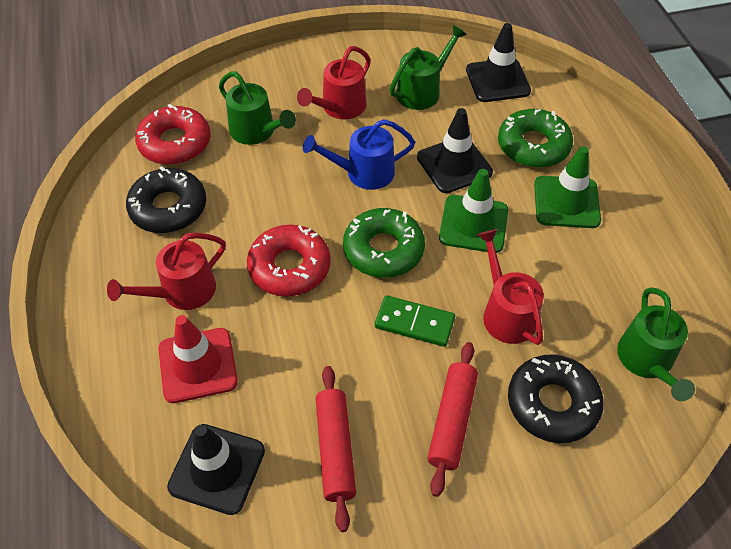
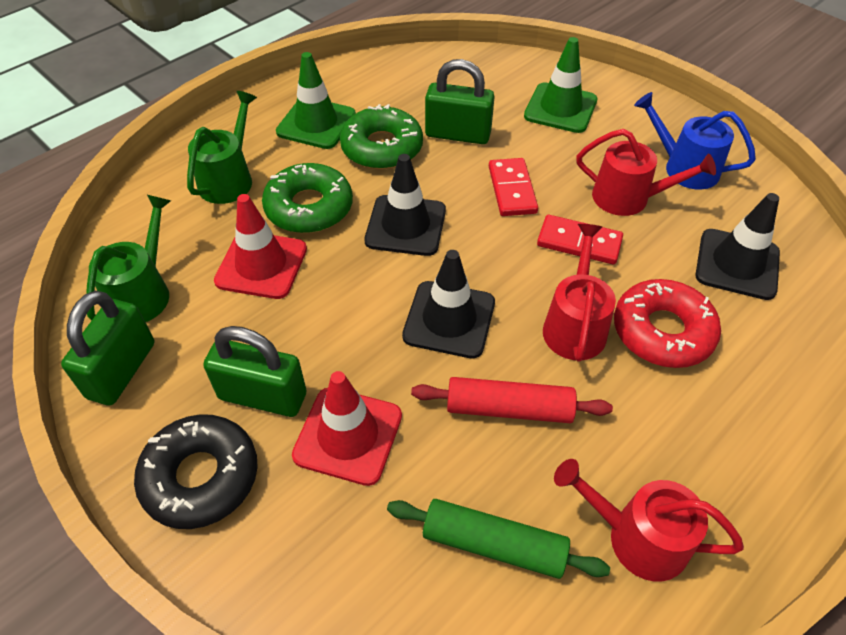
black donut: 2 -> 1
green domino: 1 -> 0
green padlock: 0 -> 3
green rolling pin: 0 -> 1
green watering can: 3 -> 2
red domino: 0 -> 2
red donut: 2 -> 1
red rolling pin: 2 -> 1
red traffic cone: 1 -> 2

